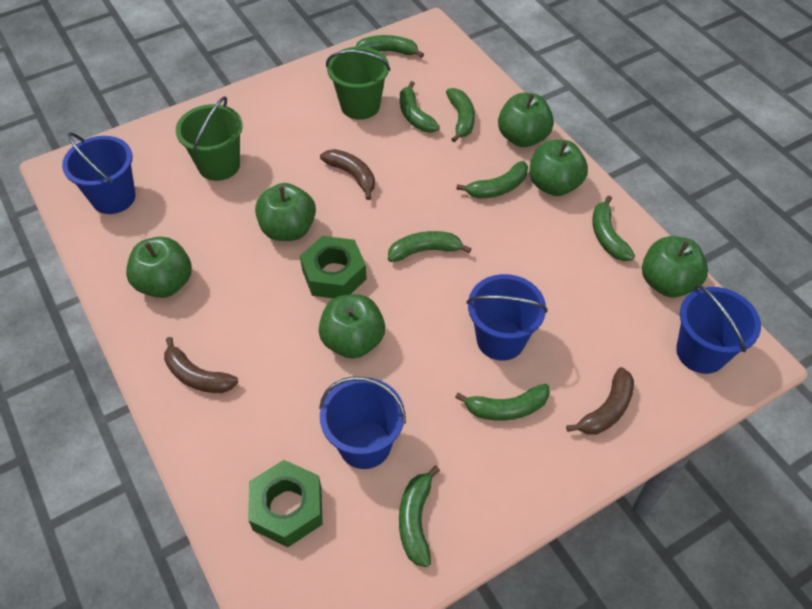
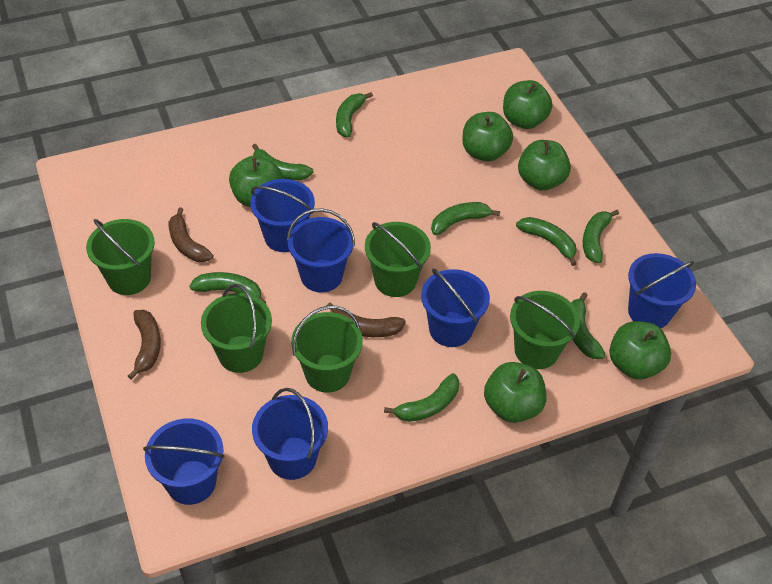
blue bucket: 4 -> 6
green bucket: 2 -> 5
green nut: 2 -> 0

